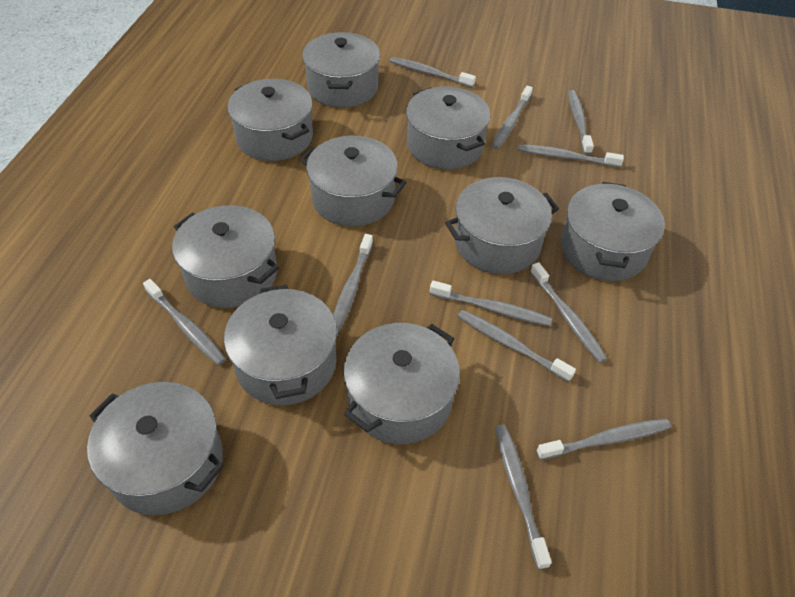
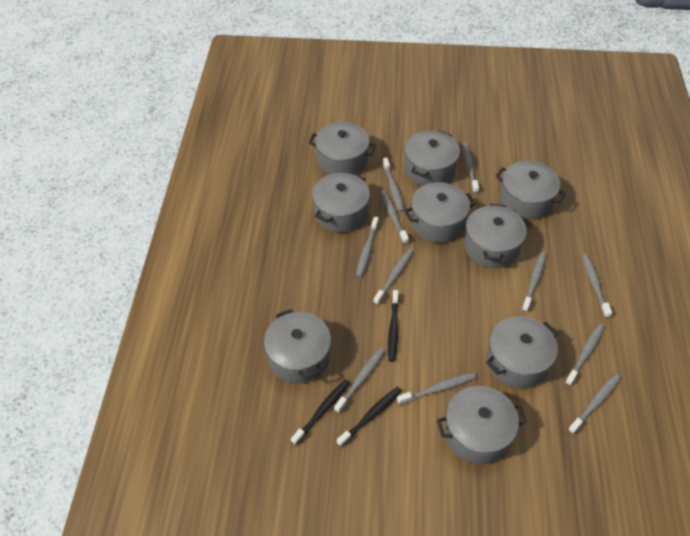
black toothbrush: 0 -> 3
grey pot: 10 -> 9

